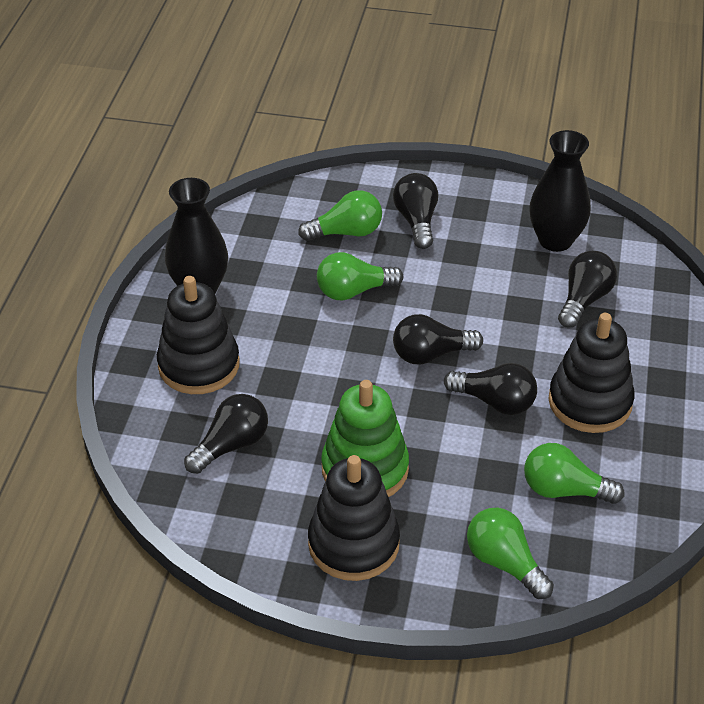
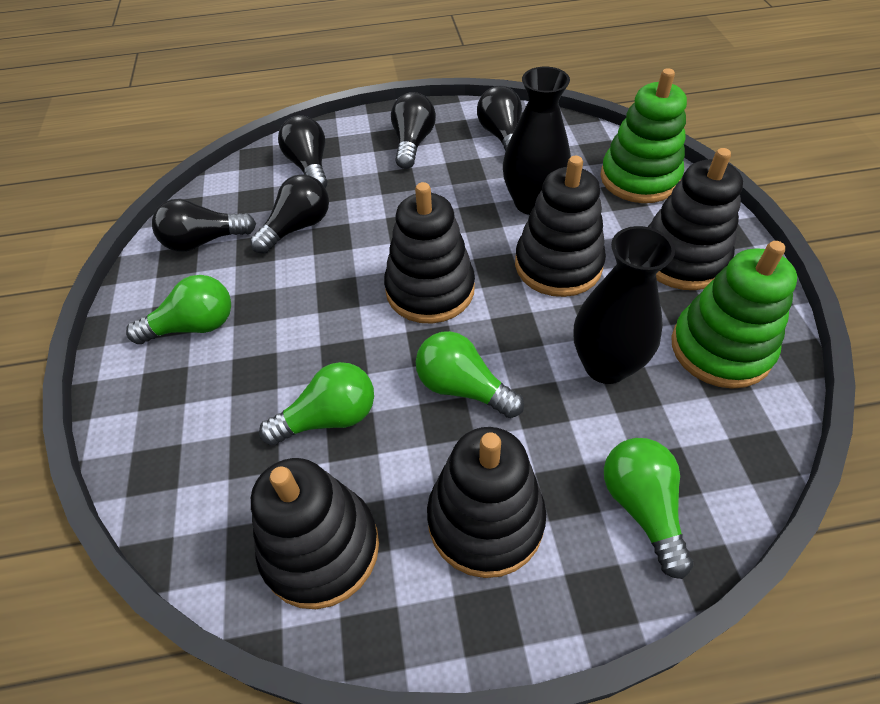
black stacking toy: 3 -> 5
green stacking toy: 1 -> 2

